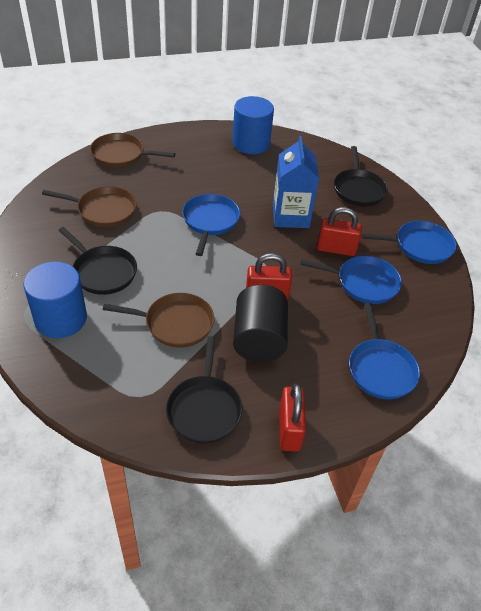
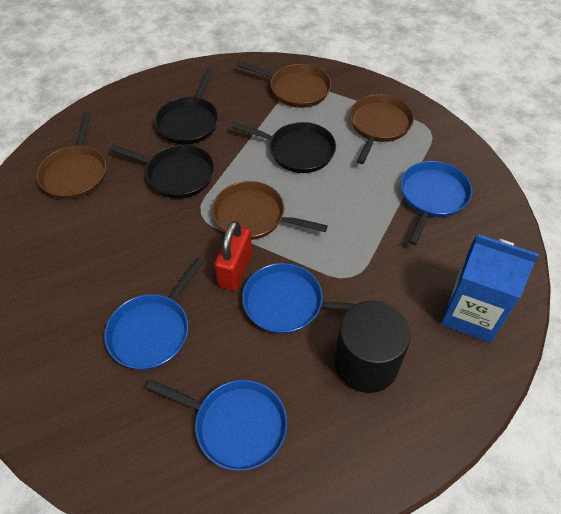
blue cylinder: 2 -> 0
brown pan: 3 -> 4
red padlock: 3 -> 1

